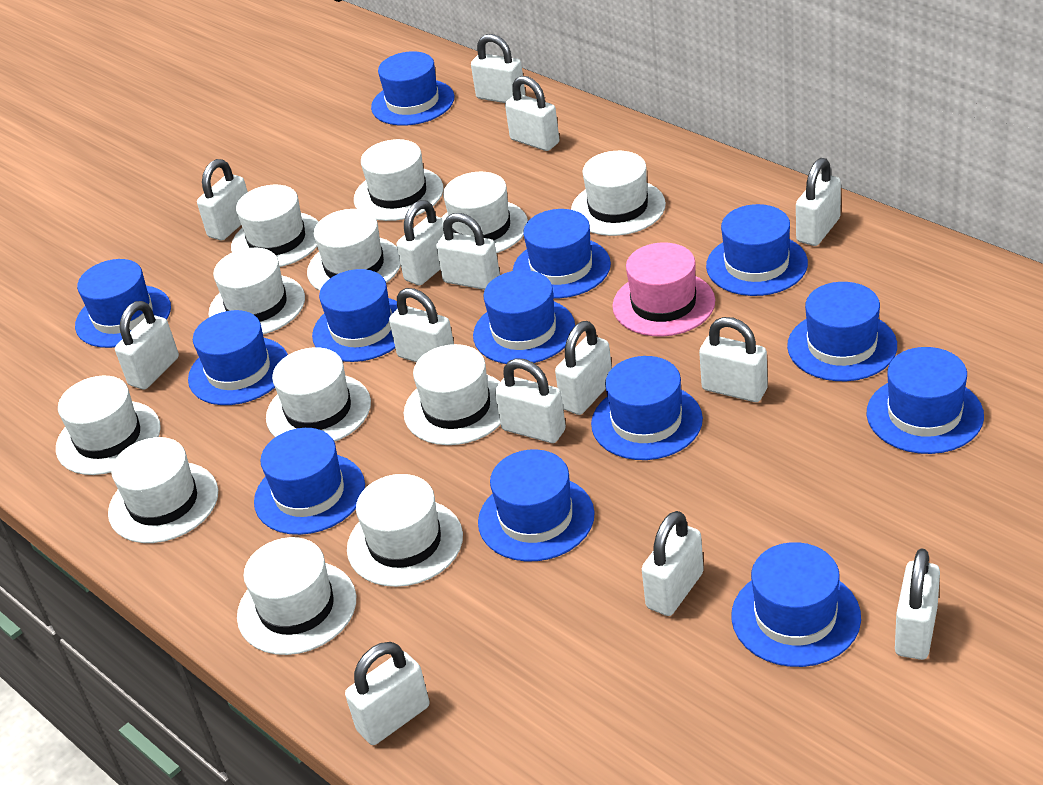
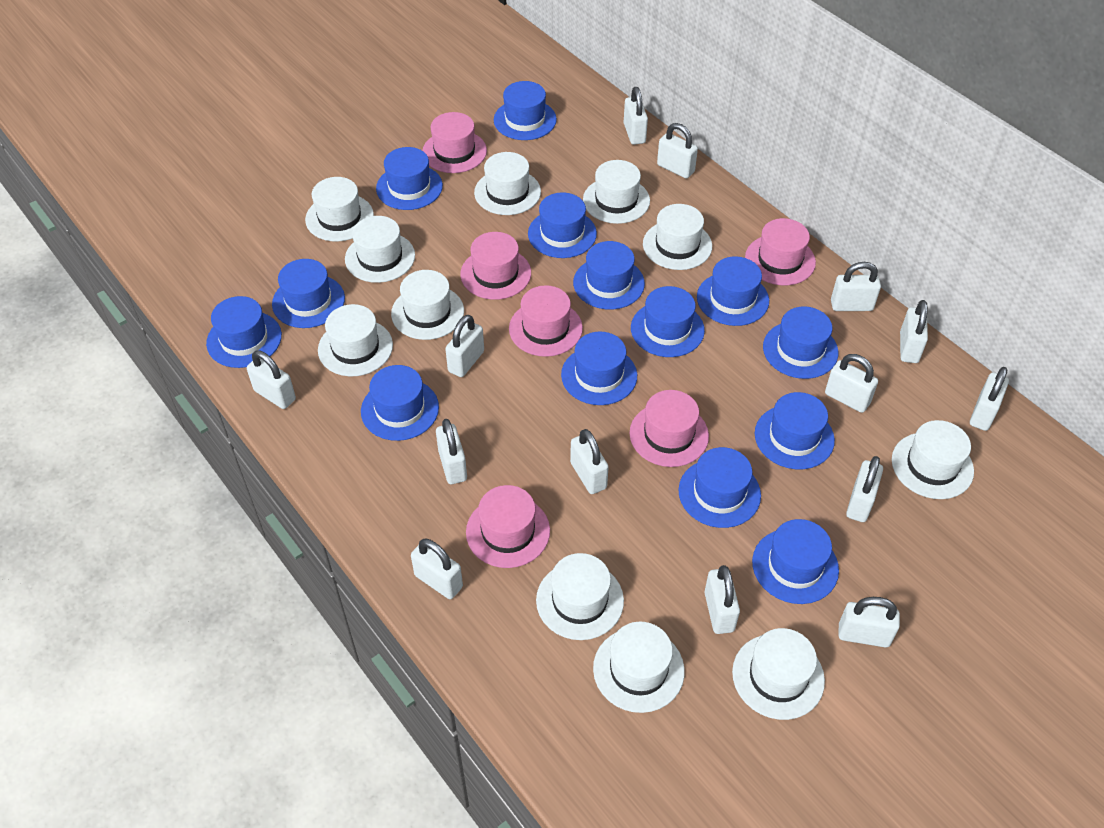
blue hat: 13 -> 14
pink hat: 1 -> 6
white hat: 12 -> 11

